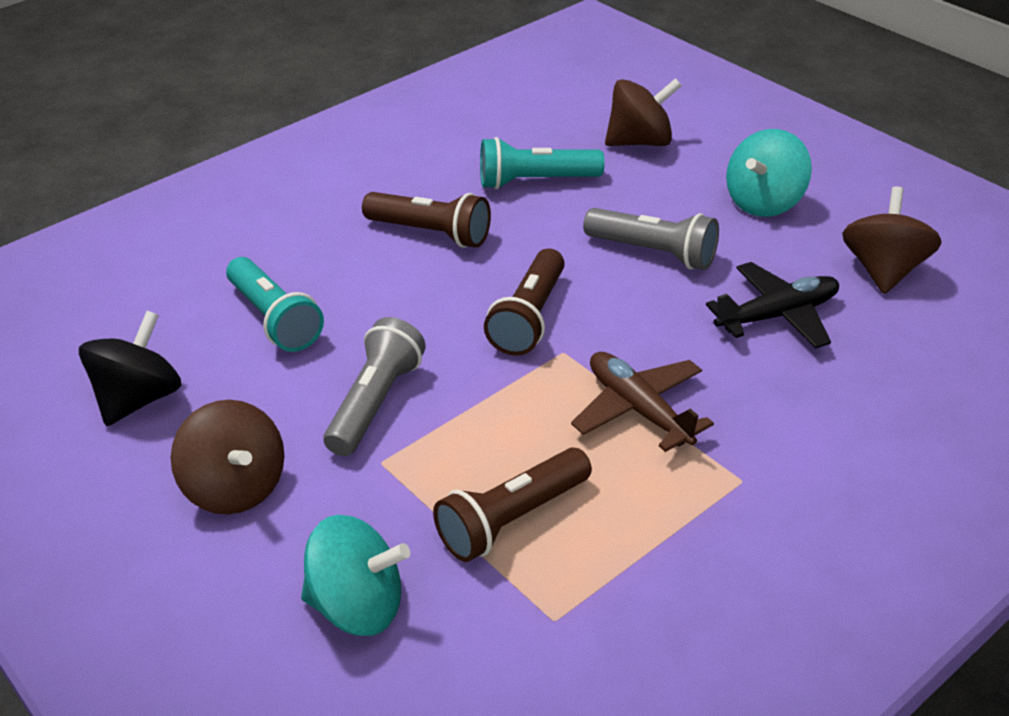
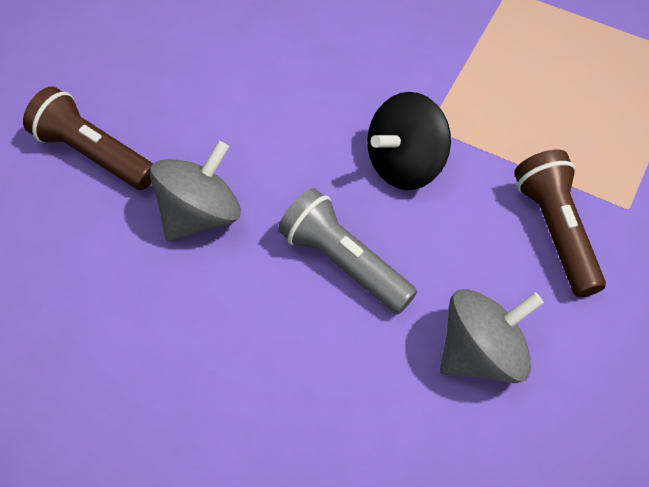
black plane: 1 -> 0
brown flashlight: 3 -> 2
brown plane: 1 -> 0
brown spinning top: 3 -> 0
grey flashlight: 2 -> 1
grey spinning top: 0 -> 2
turquoise flashlight: 2 -> 0
turquoise spinning top: 2 -> 0

